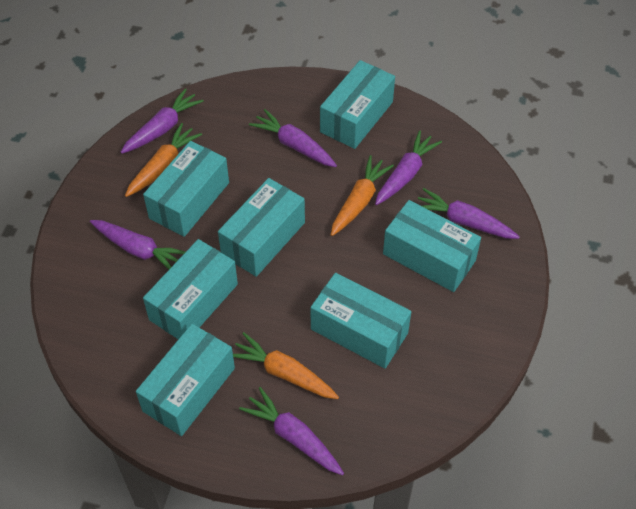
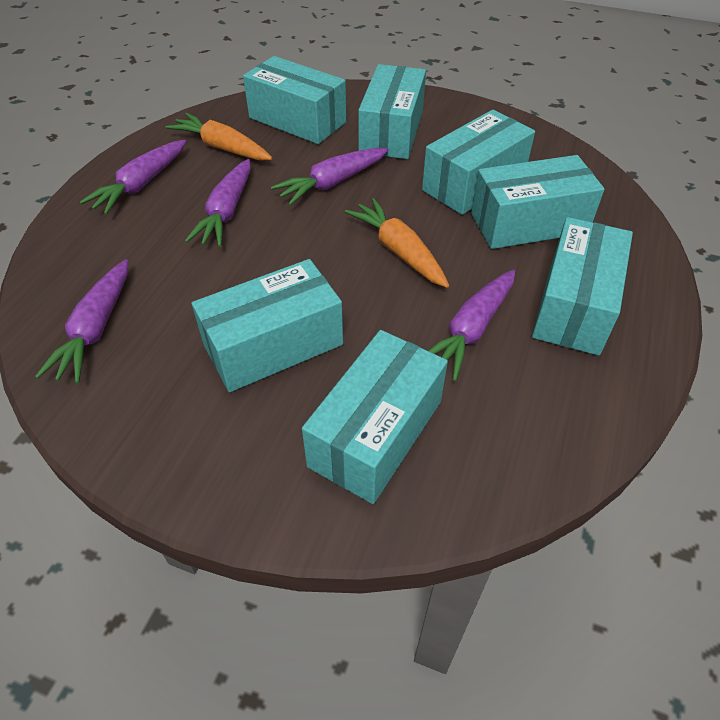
orange carrot: 3 -> 2
purple carrot: 6 -> 5

